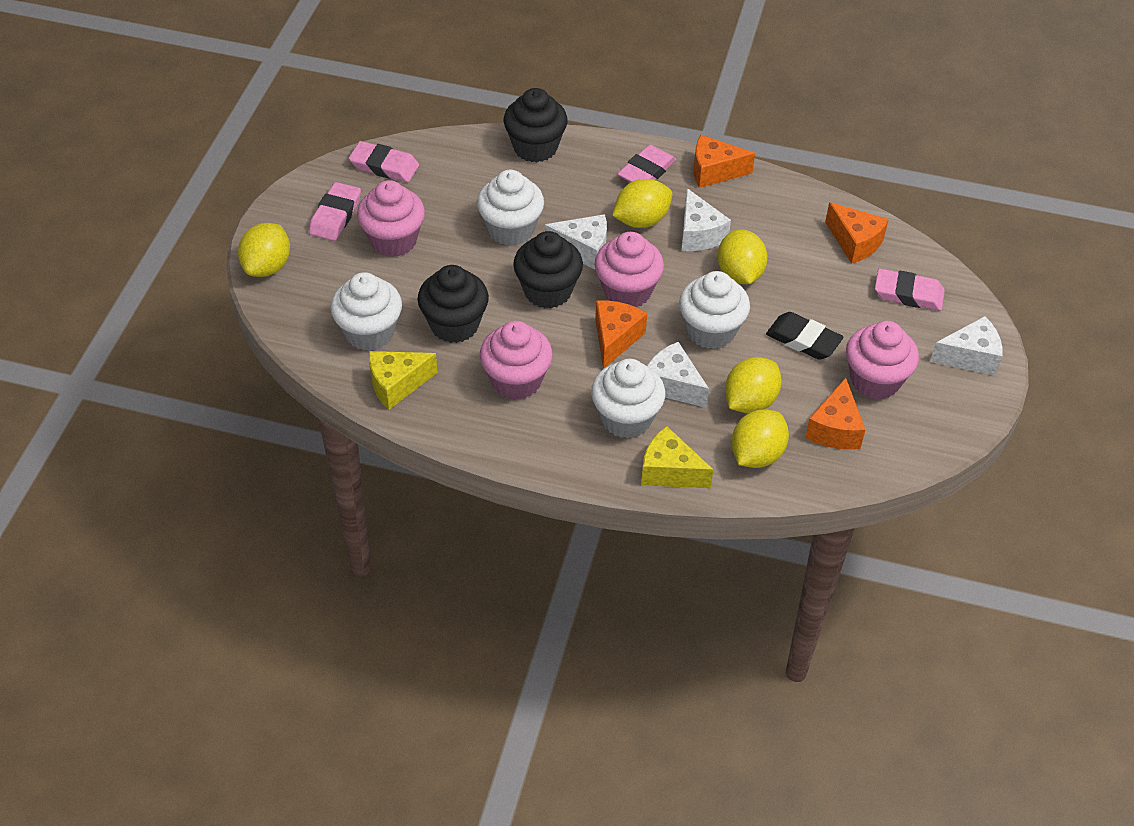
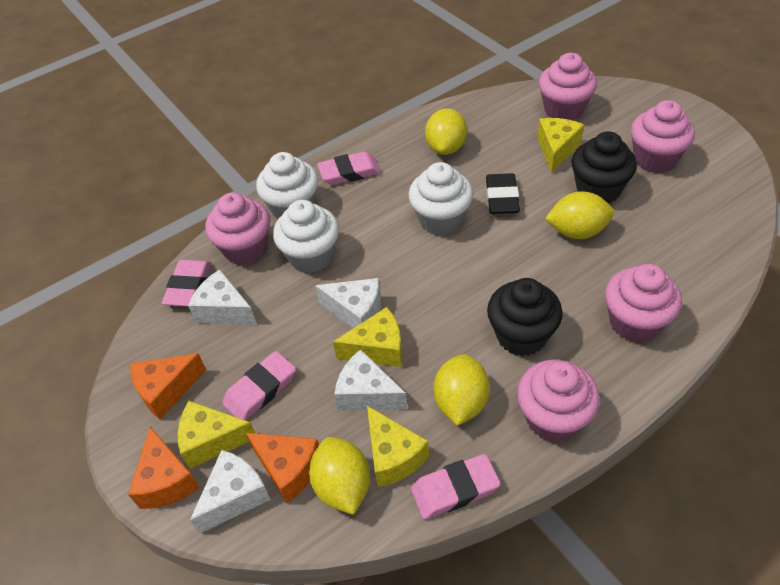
black cupcake: 3 -> 2
orange cheese: 4 -> 3
pink cupcake: 4 -> 5
white cupcake: 4 -> 3
yellow cheese: 2 -> 4
yellow lemon: 5 -> 4

